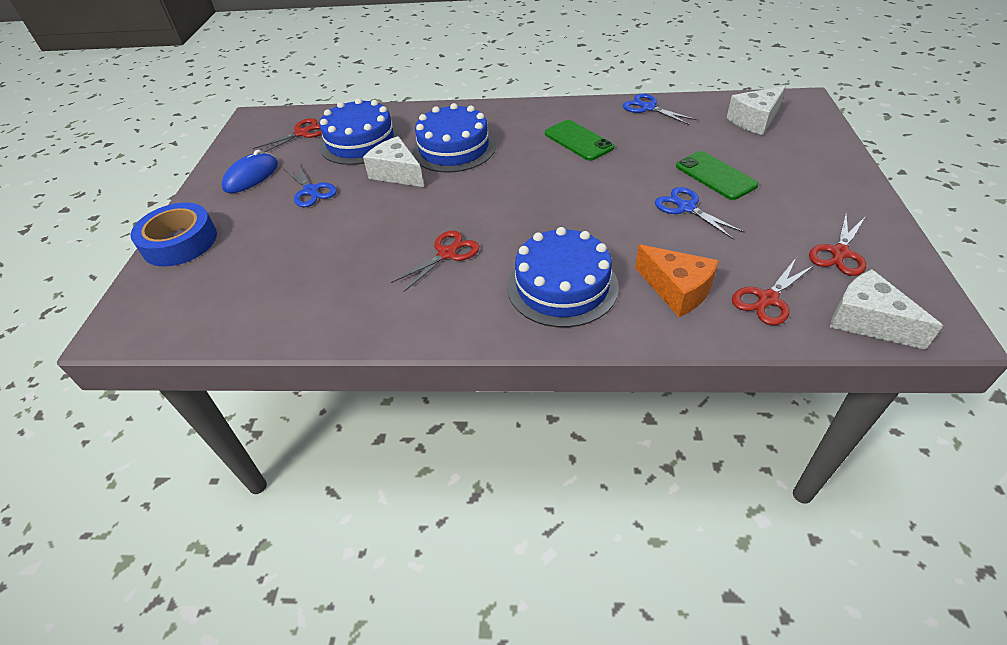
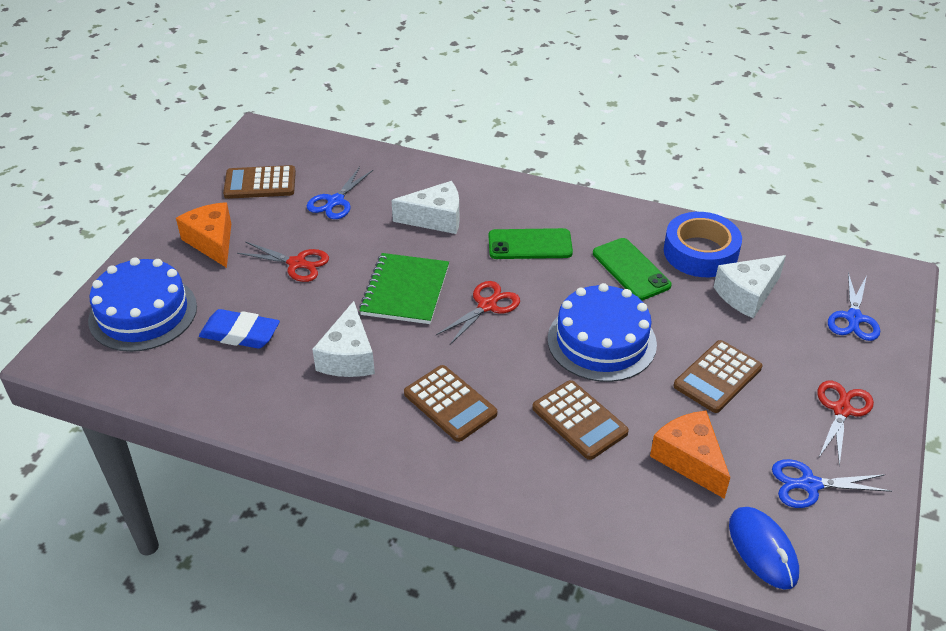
blue cake: 3 -> 2
blue eraser: 0 -> 1
brown calculator: 0 -> 4
green notebook: 0 -> 1
orange cheese: 1 -> 2
red scissors: 4 -> 3

